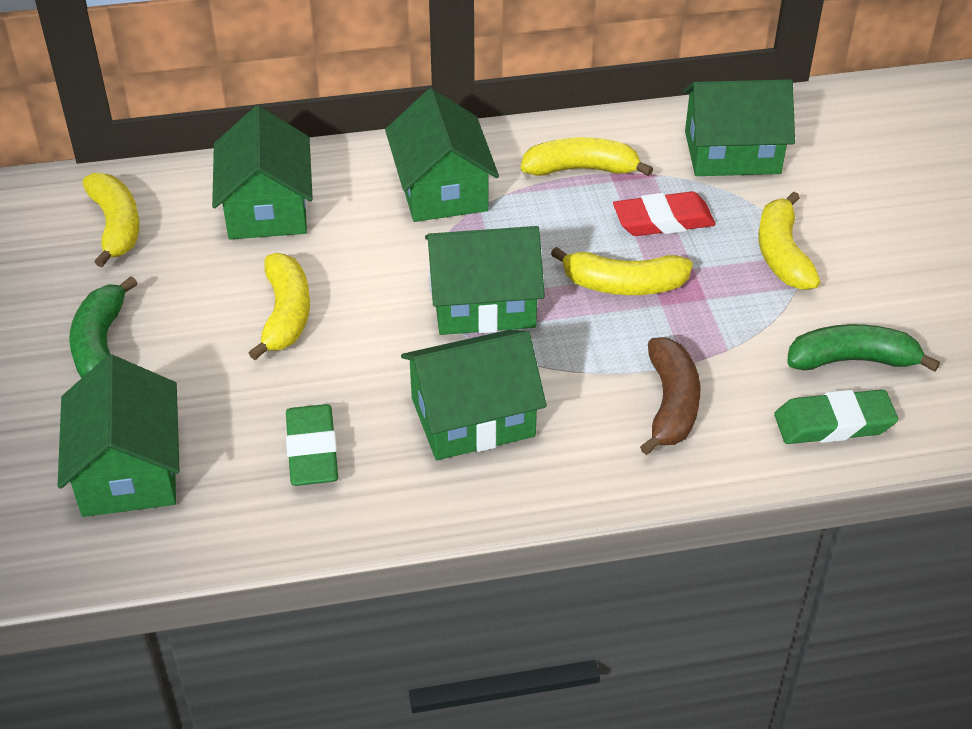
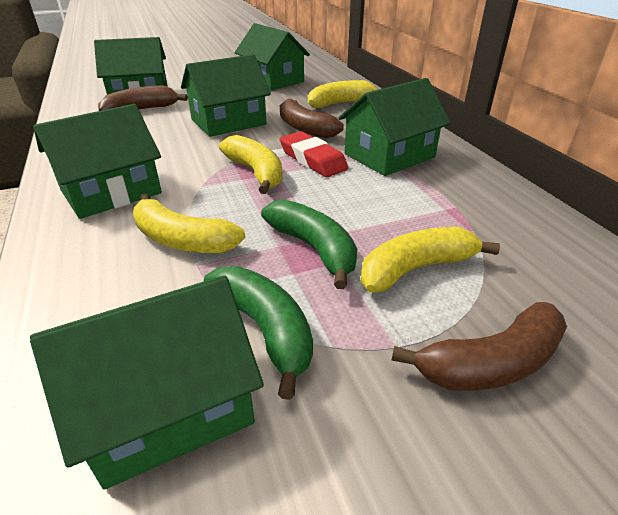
brown banana: 1 -> 3
green eraser: 2 -> 0
yellow banana: 5 -> 4

